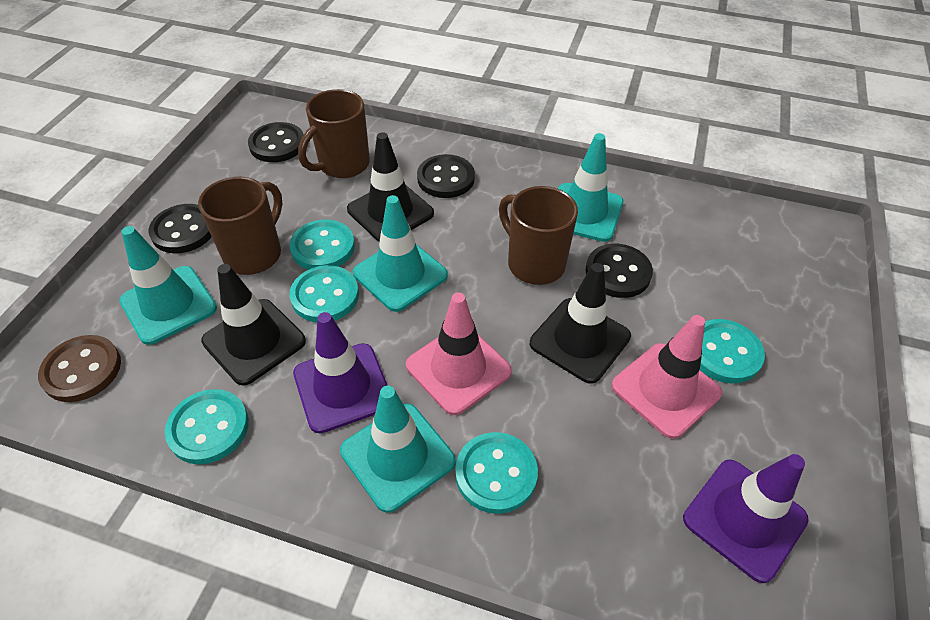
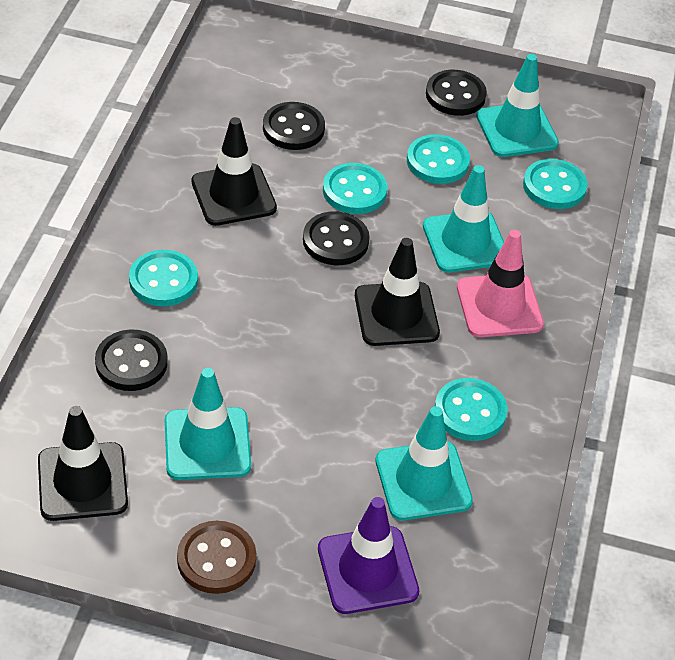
brown mug: 3 -> 0
pink traffic cone: 2 -> 1
purple traffic cone: 2 -> 1

